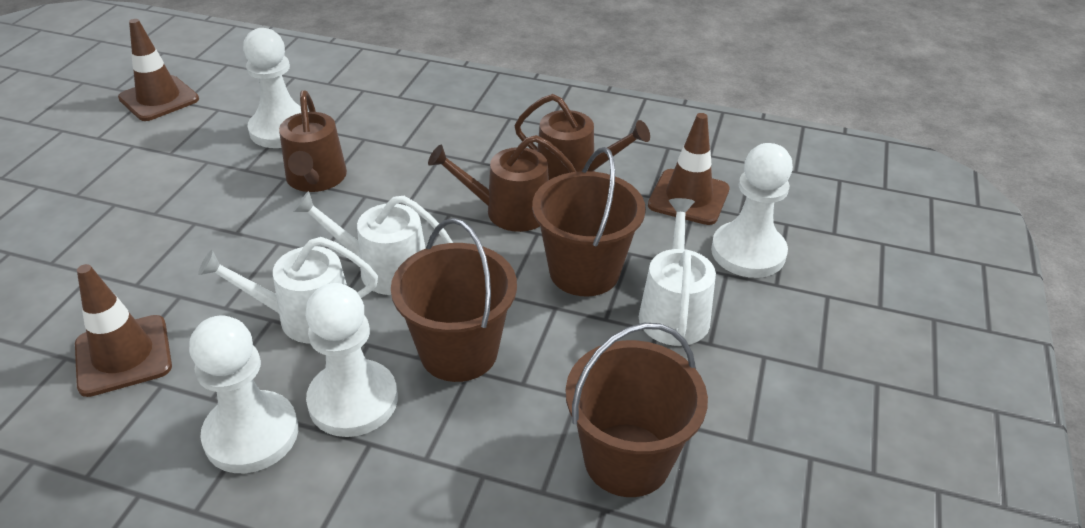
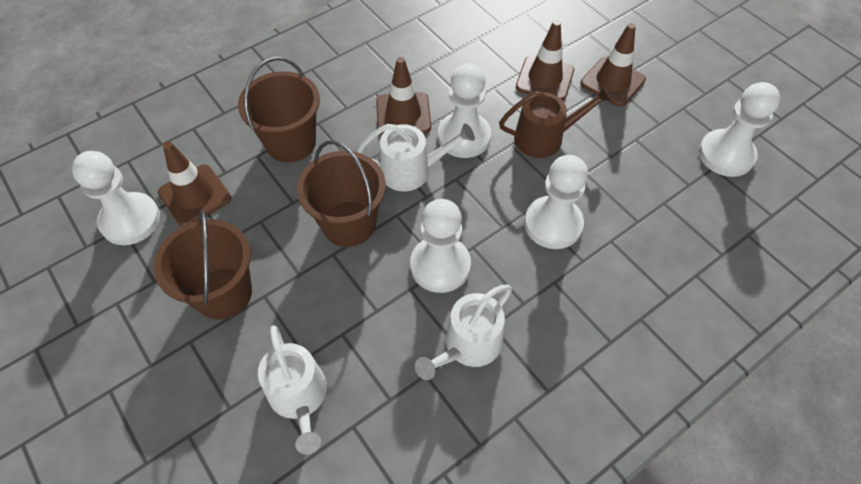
brown traffic cone: 3 -> 4
brown watering can: 3 -> 1
white pawn: 4 -> 5

